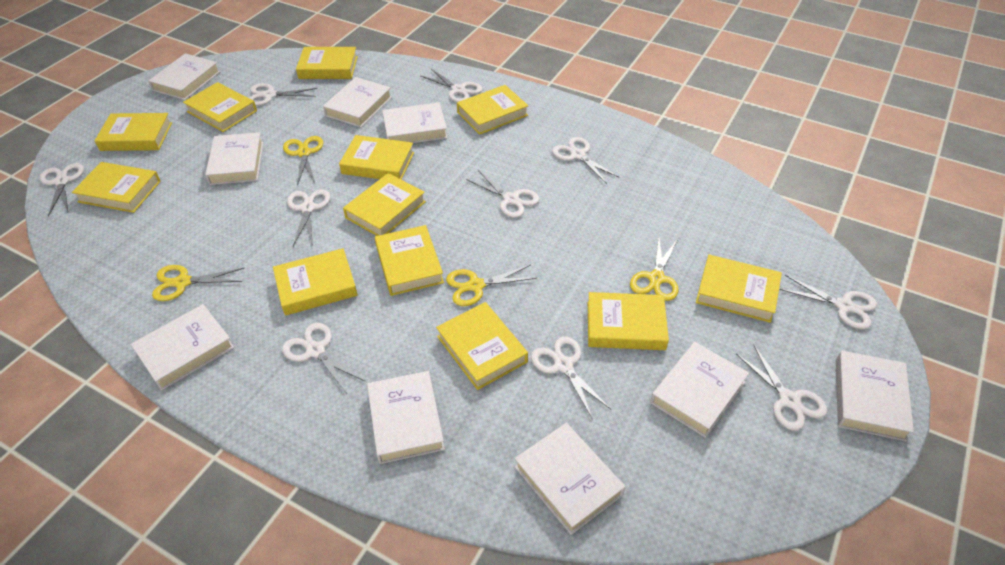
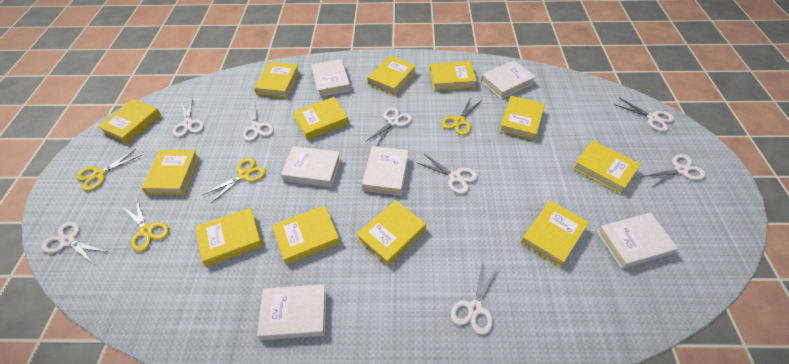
white book: 9 -> 6
white scissors: 10 -> 8

